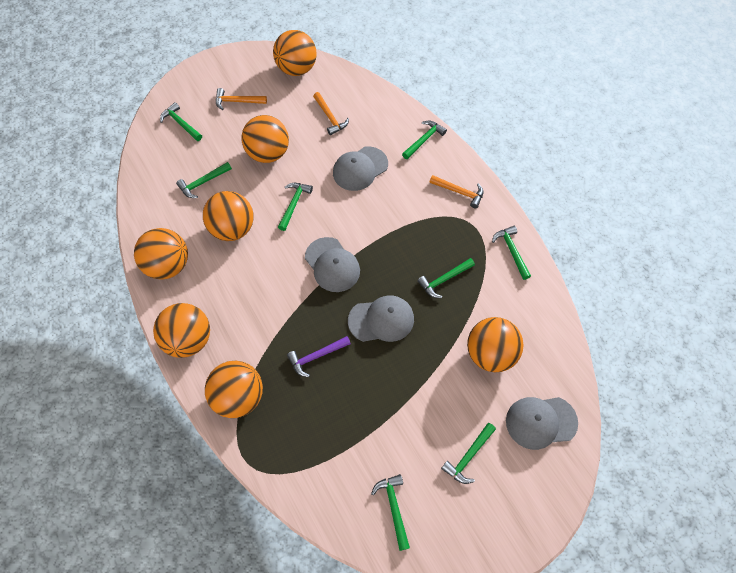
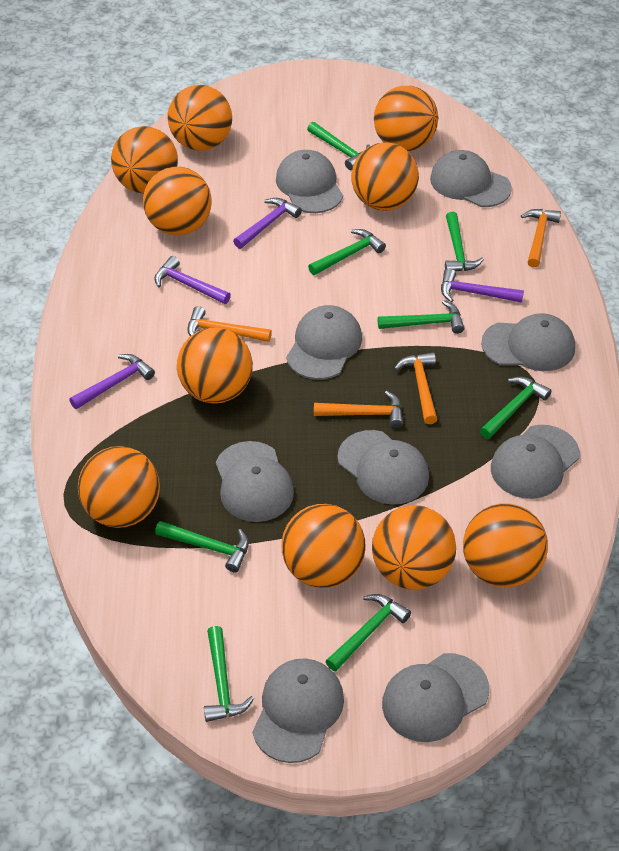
grey cap: 4 -> 9
orange ball: 7 -> 10
orange hammer: 3 -> 4
purple hammer: 1 -> 4

